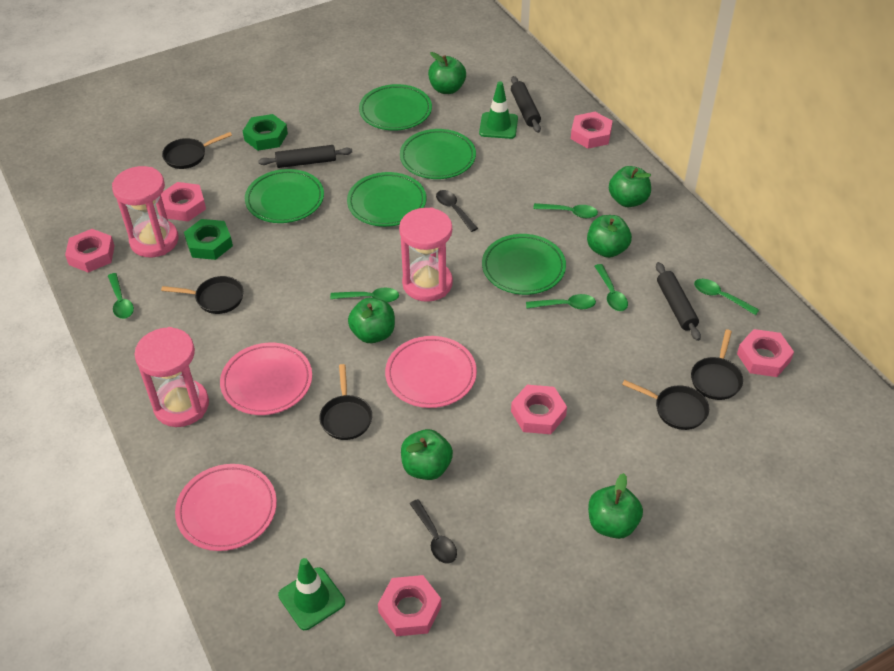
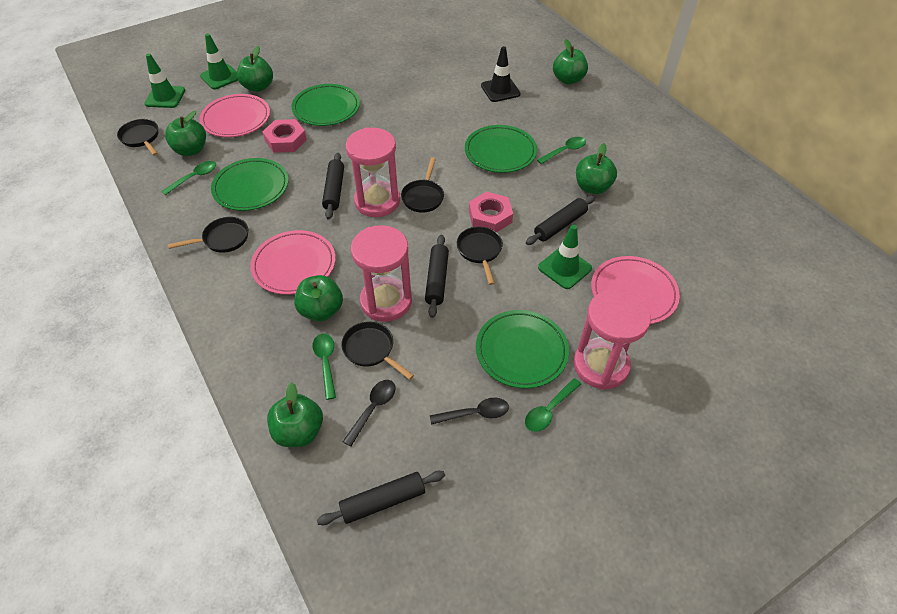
black rolling pin: 3 -> 4
black traffic cone: 0 -> 1
green nut: 2 -> 0
green plate: 5 -> 4
green spoon: 6 -> 4
green traffic cone: 2 -> 3
pink nut: 6 -> 2

